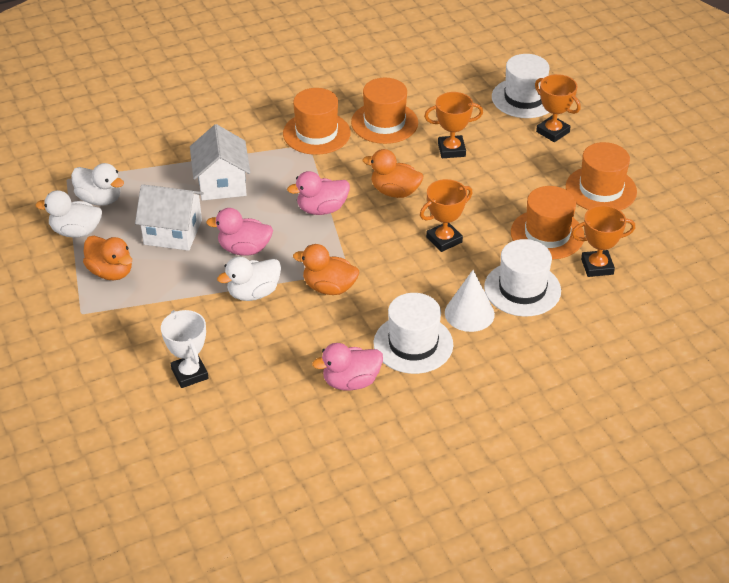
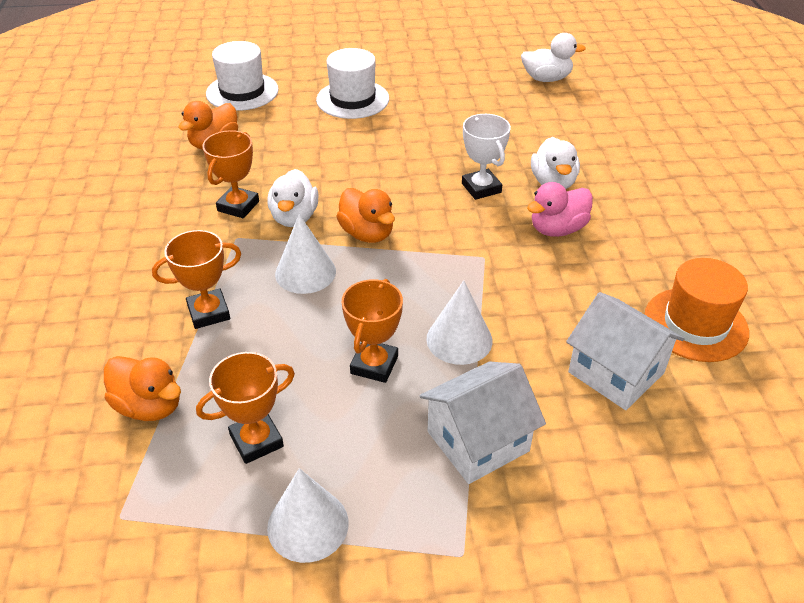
orange hat: 4 -> 1
pink duck: 3 -> 1
white cone: 1 -> 3
white hat: 3 -> 2

